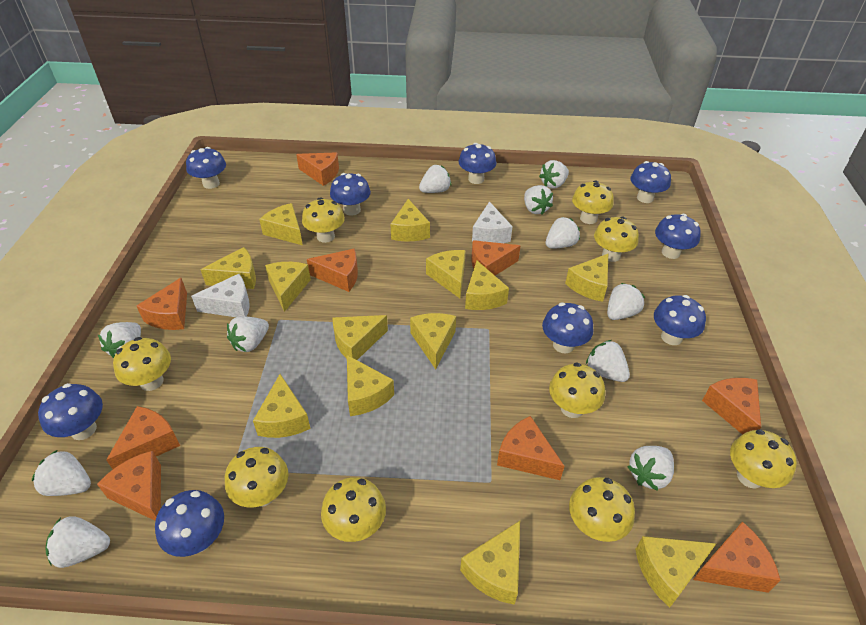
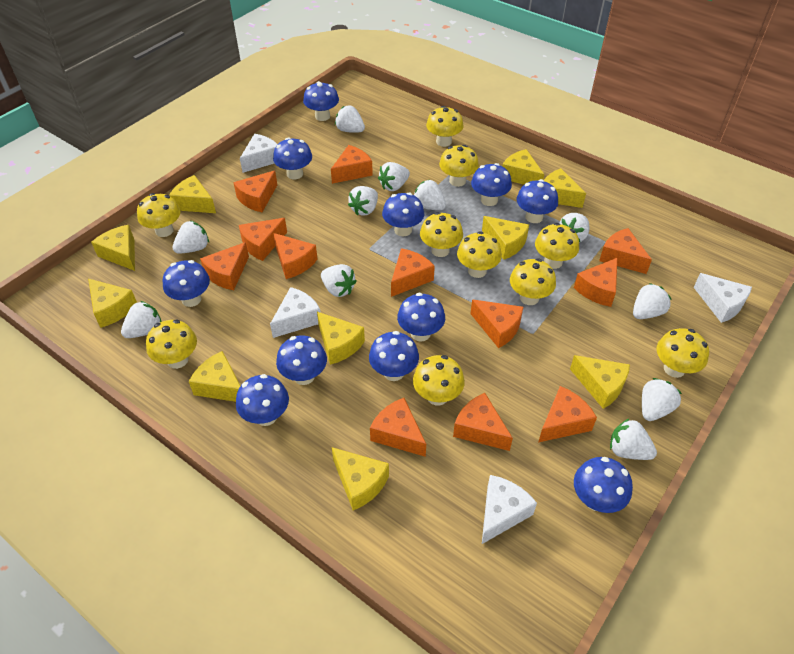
blue mushroom: 9 -> 11
orange cheese: 9 -> 12
white cheese: 2 -> 4
yellow cheese: 13 -> 10
yellow mushroom: 9 -> 10

